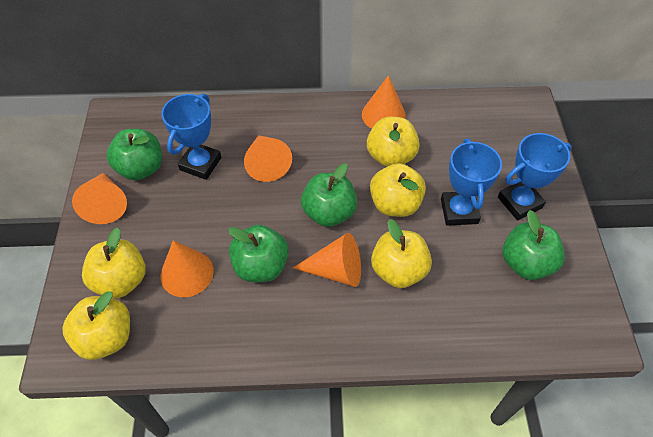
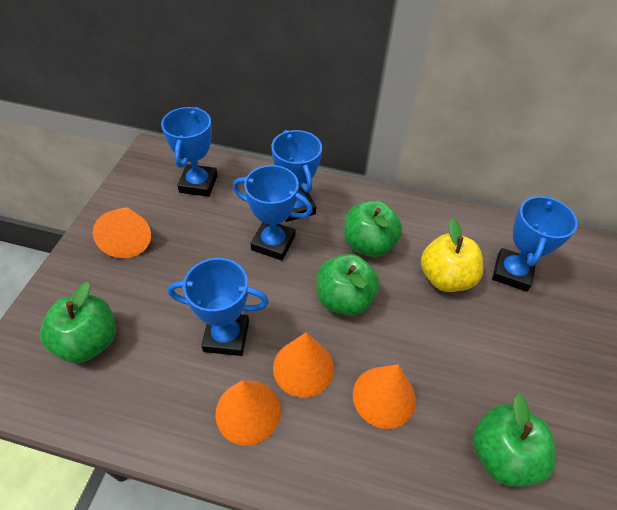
blue trophy: 3 -> 5
orange cone: 5 -> 4
yellow apple: 5 -> 1

